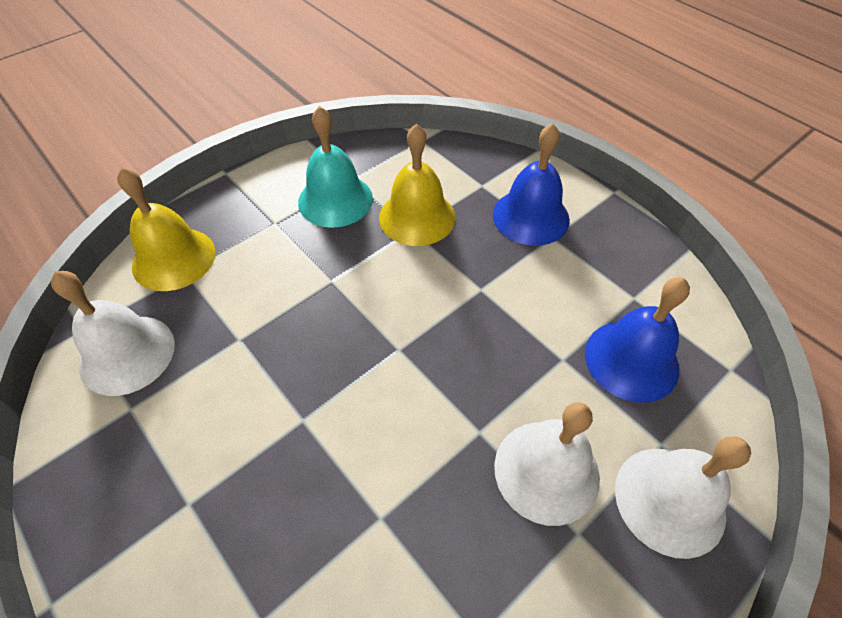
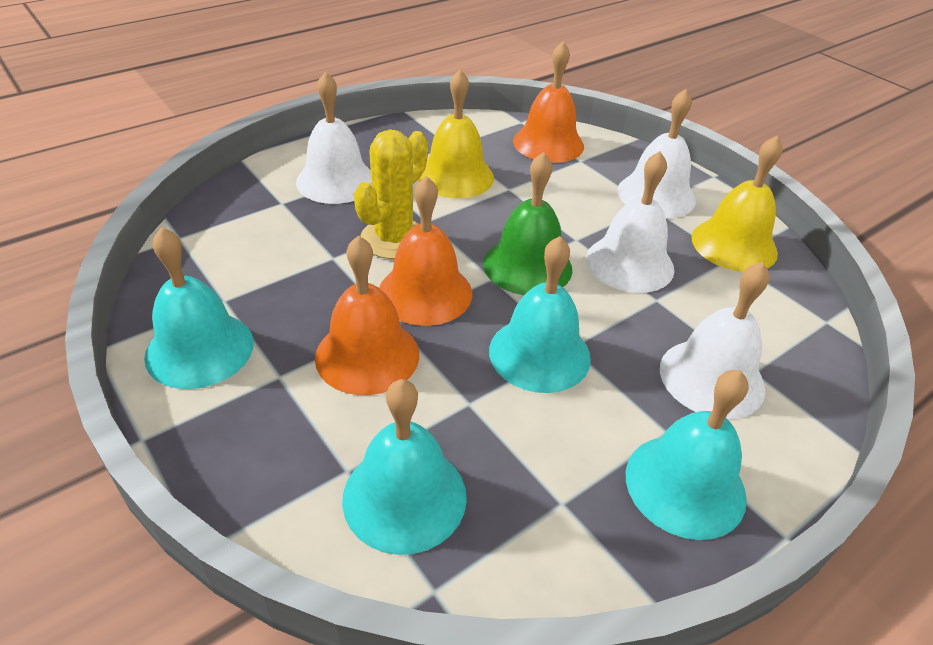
blue bell: 2 -> 0
green bell: 0 -> 1
orange bell: 0 -> 3
turquoise bell: 1 -> 4
white bell: 3 -> 4
yellow cactus: 0 -> 1

